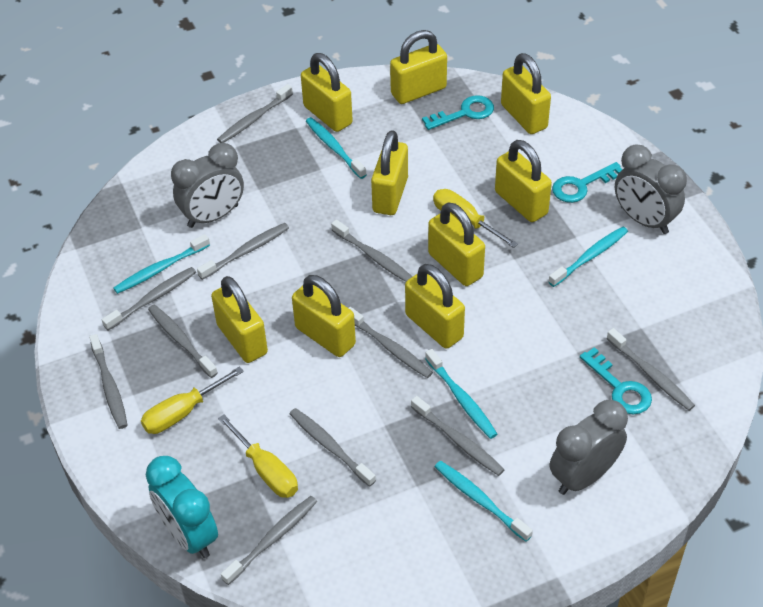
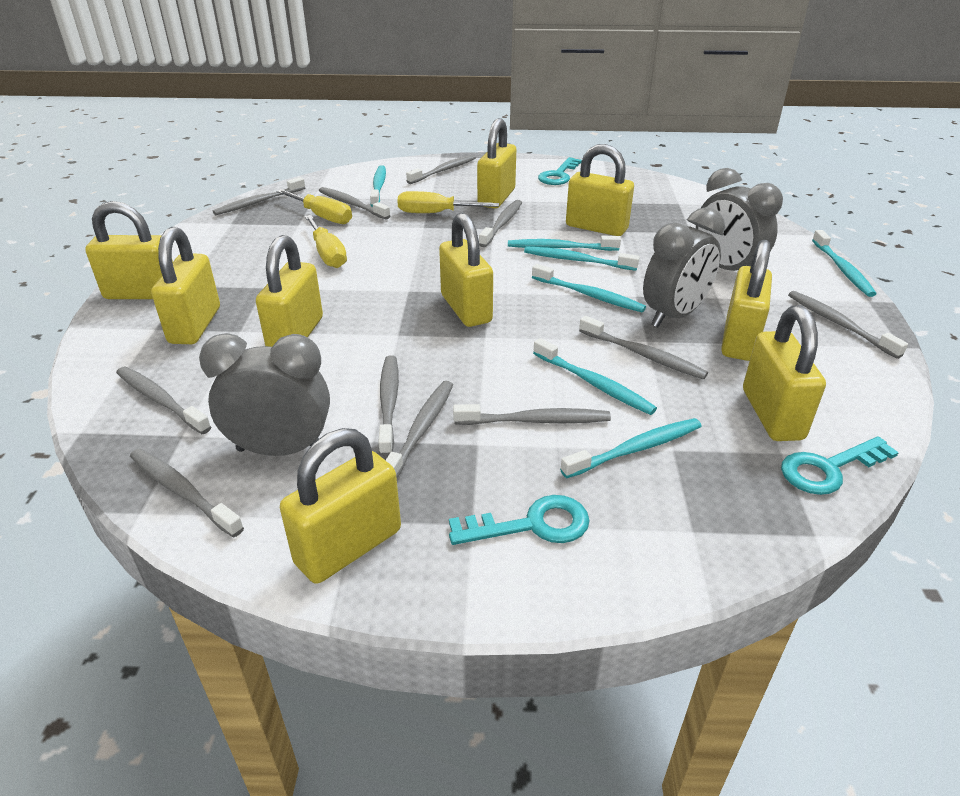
turquoise clock: 1 -> 0
turquoise toothbrush: 5 -> 7

